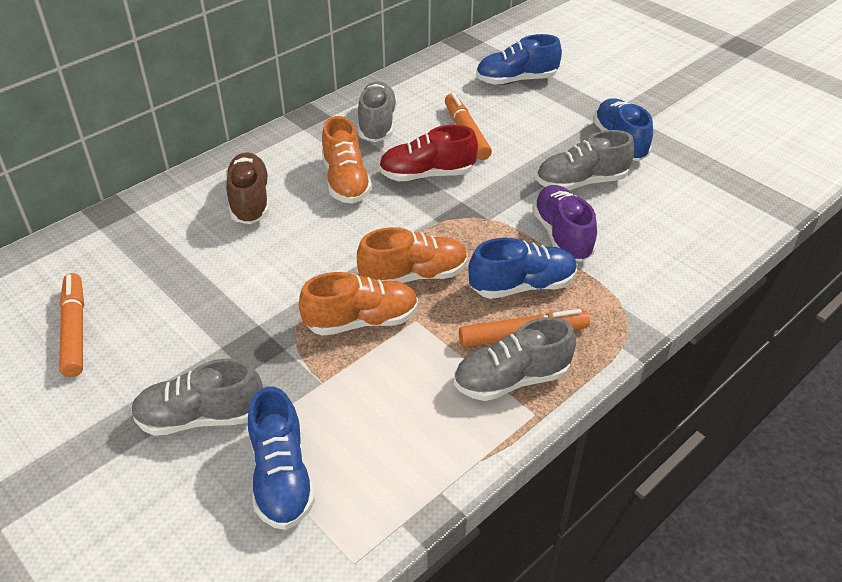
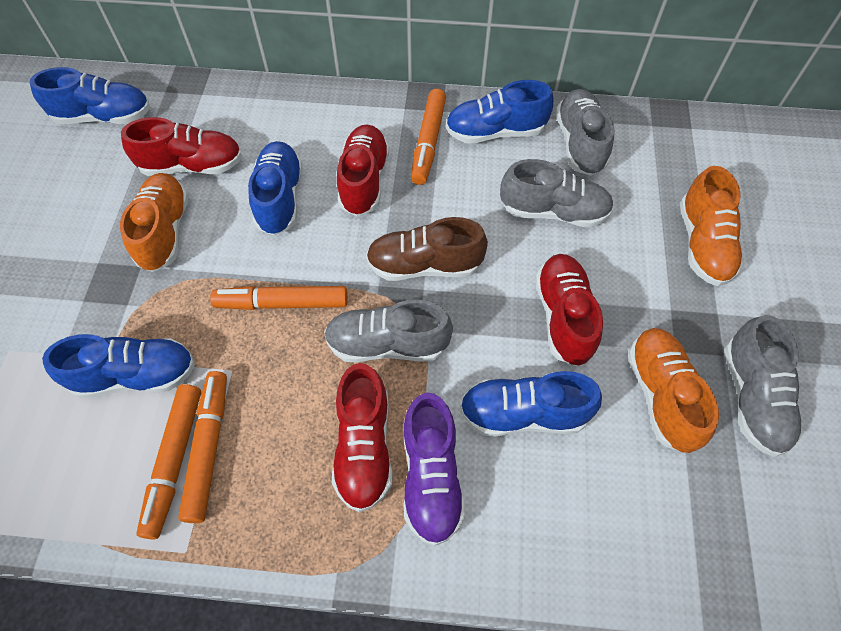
blue shoe: 4 -> 5
orange marker: 3 -> 4
red shoe: 1 -> 4

